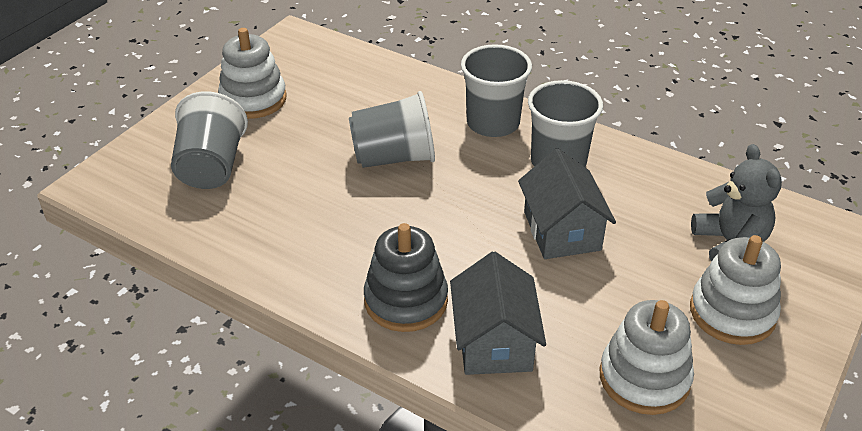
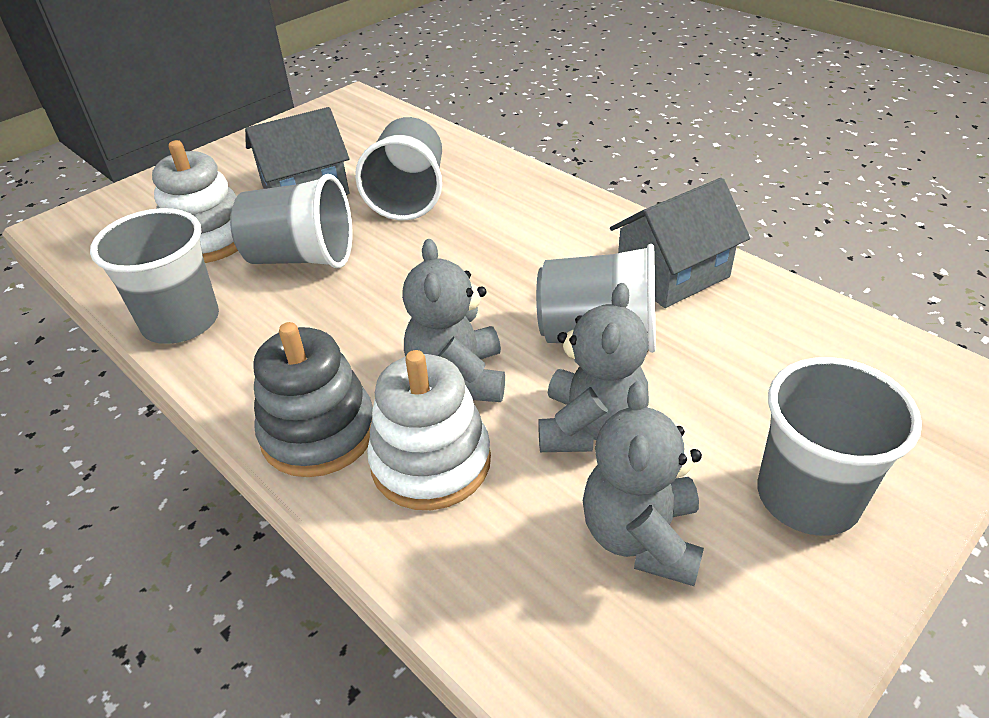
grey cup: 4 -> 5
grey teddy bear: 1 -> 3
white stacking toy: 3 -> 2

